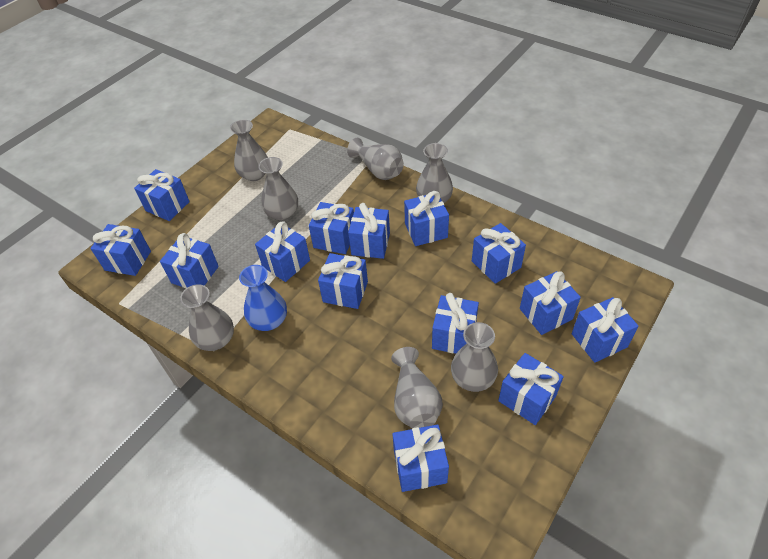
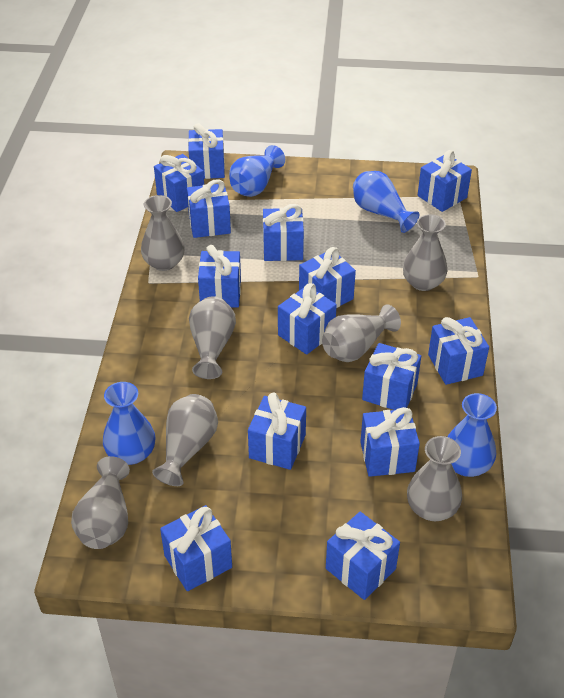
blue vase: 1 -> 4

